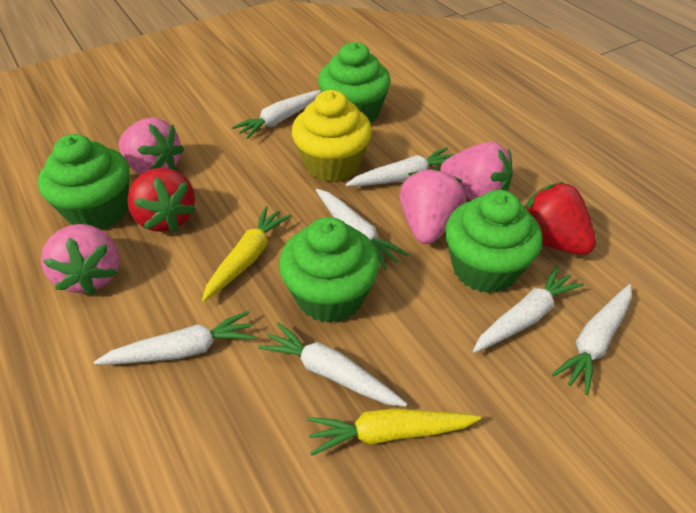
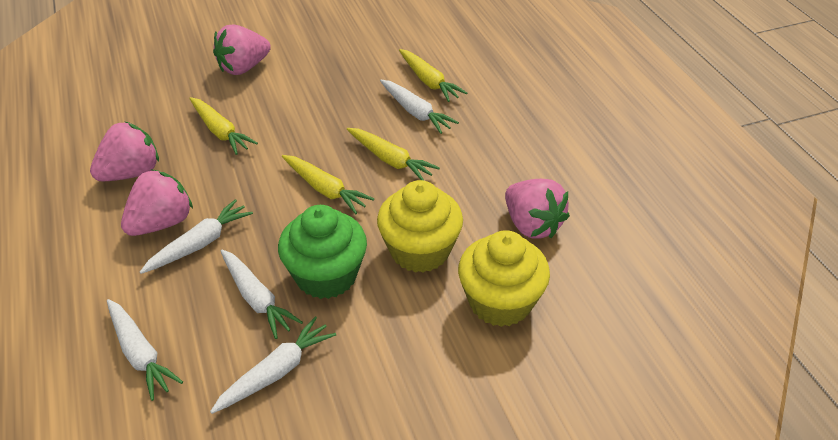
green cupcake: 4 -> 1
red strawberry: 2 -> 0
white carrot: 7 -> 5
yellow carrot: 2 -> 4
yellow cupcake: 1 -> 2

